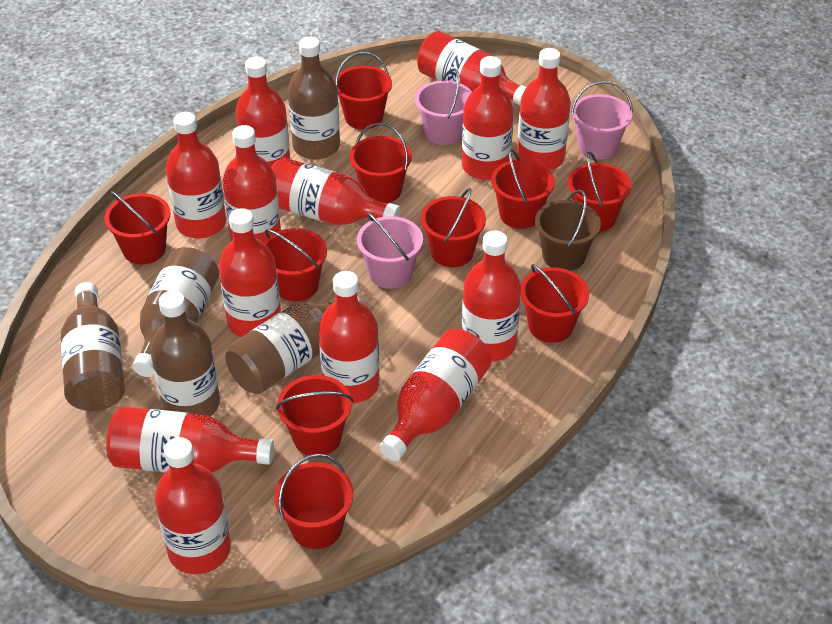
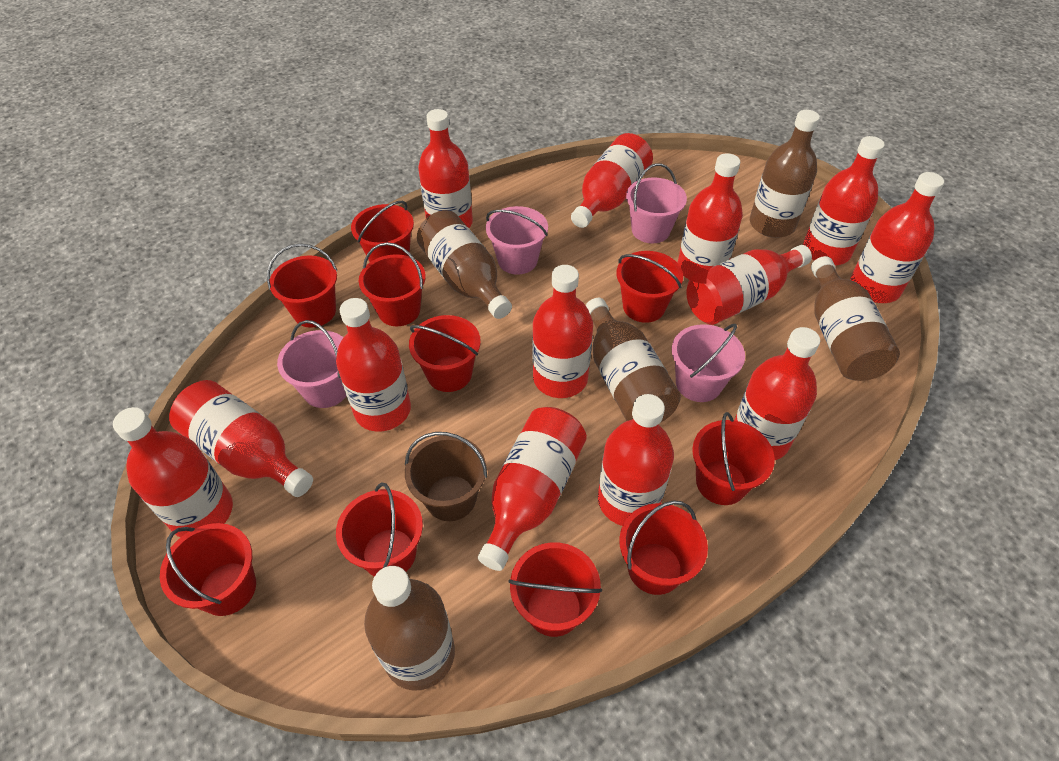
pink bucket: 3 -> 4

